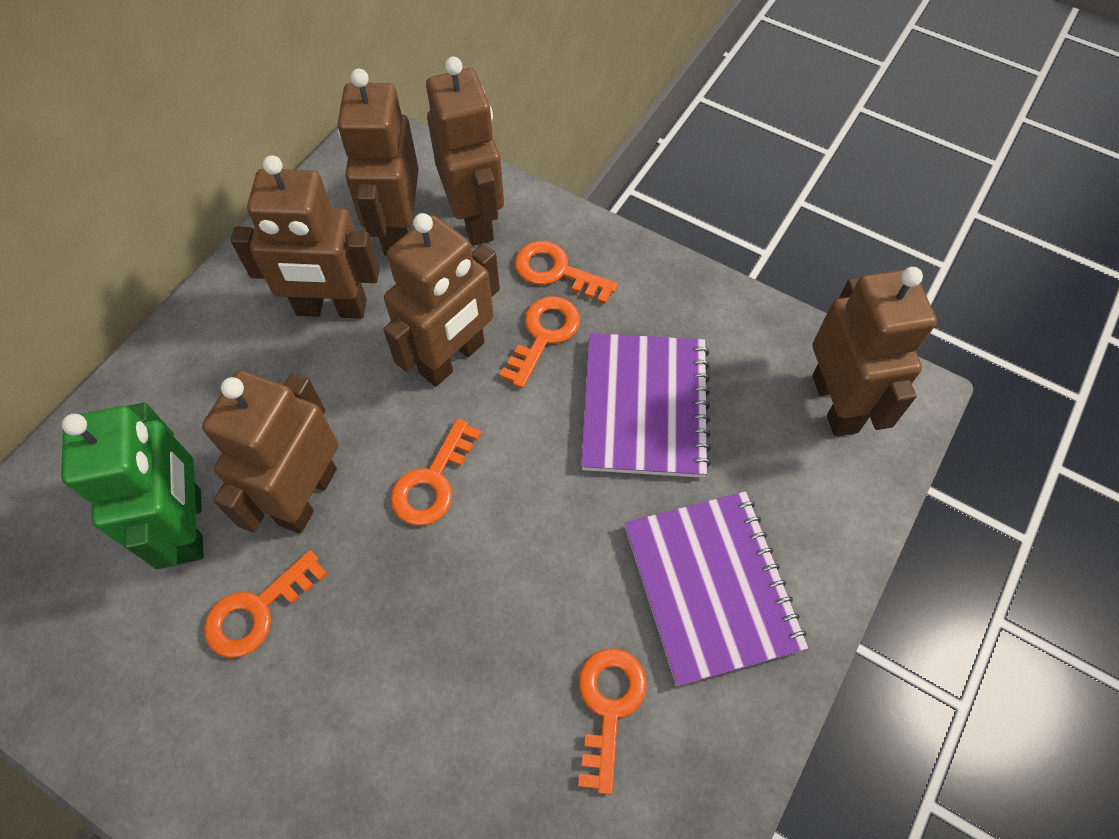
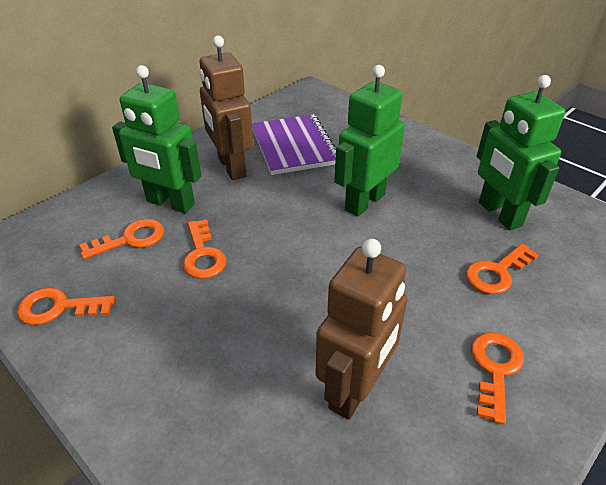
brown robot: 6 -> 2
green robot: 1 -> 3
purple notebook: 2 -> 1

